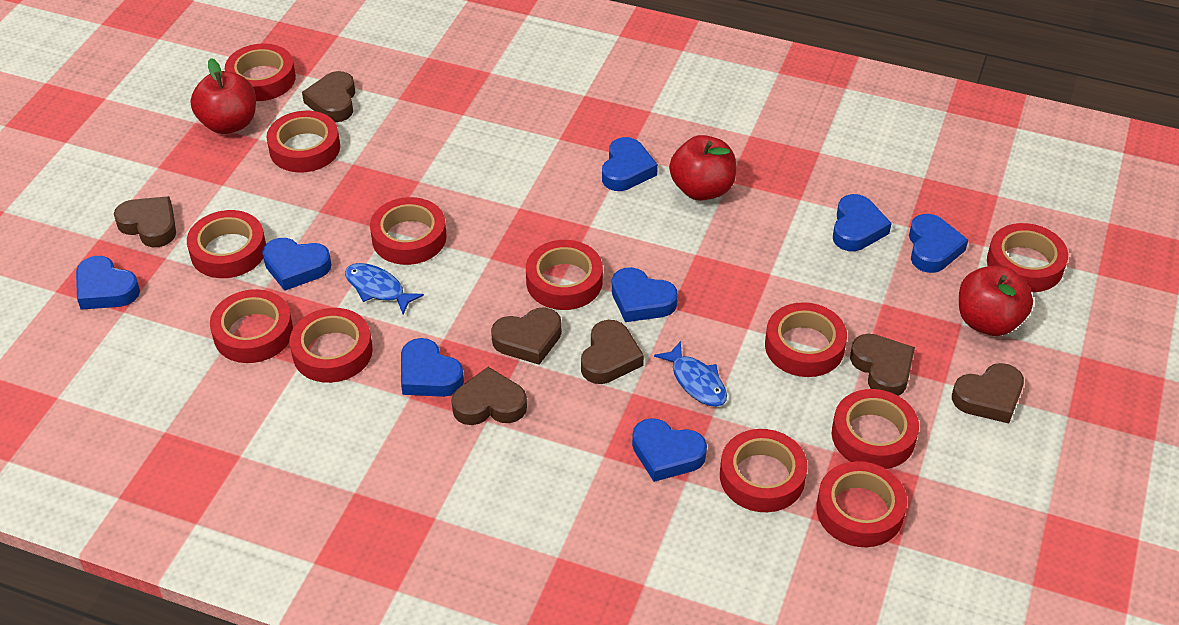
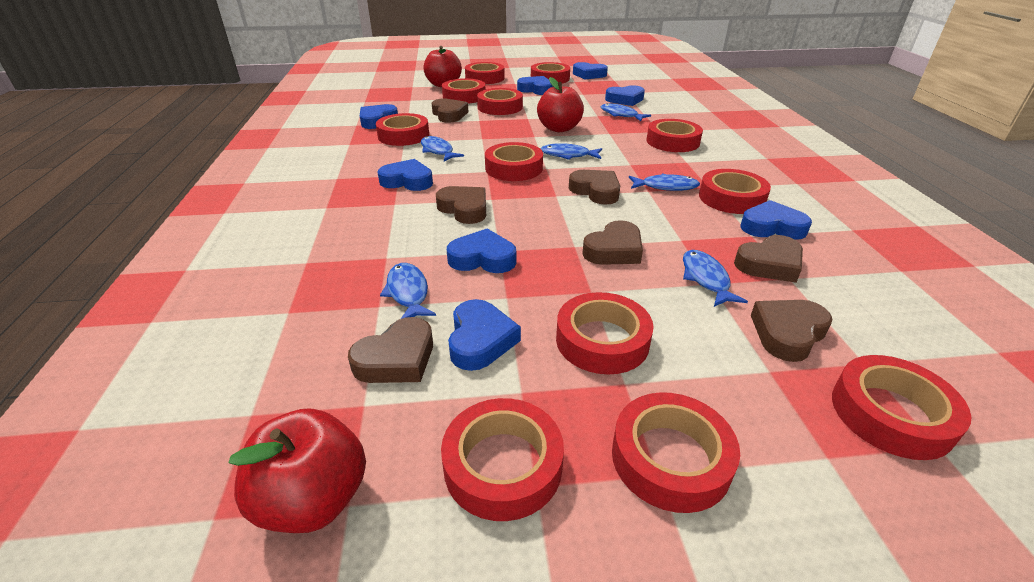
blue fish: 2 -> 6

